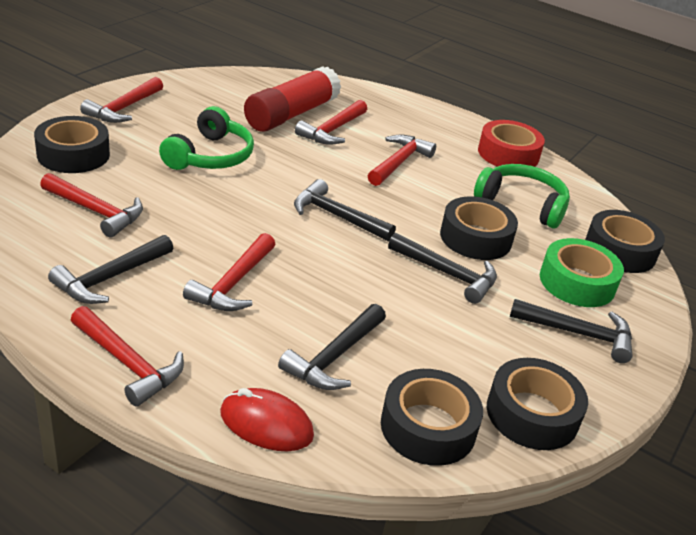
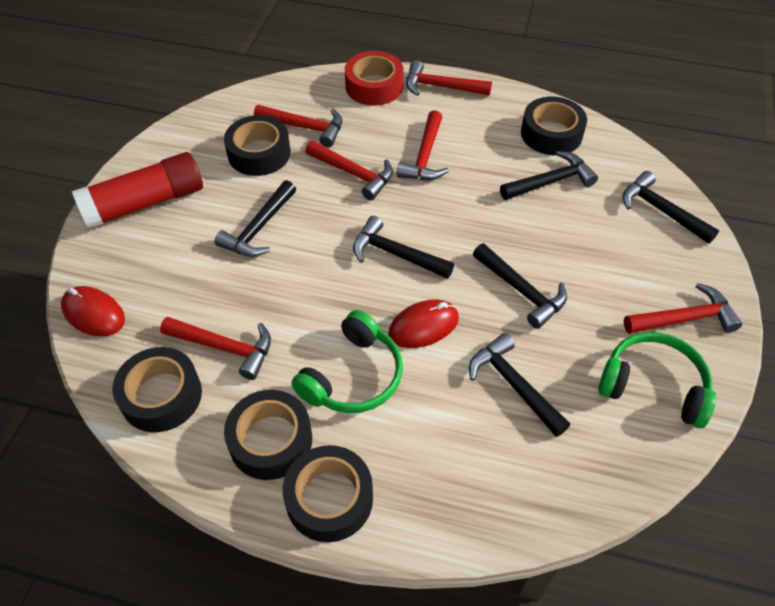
black hammer: 5 -> 6
green tape: 1 -> 0
red mouse: 1 -> 2

